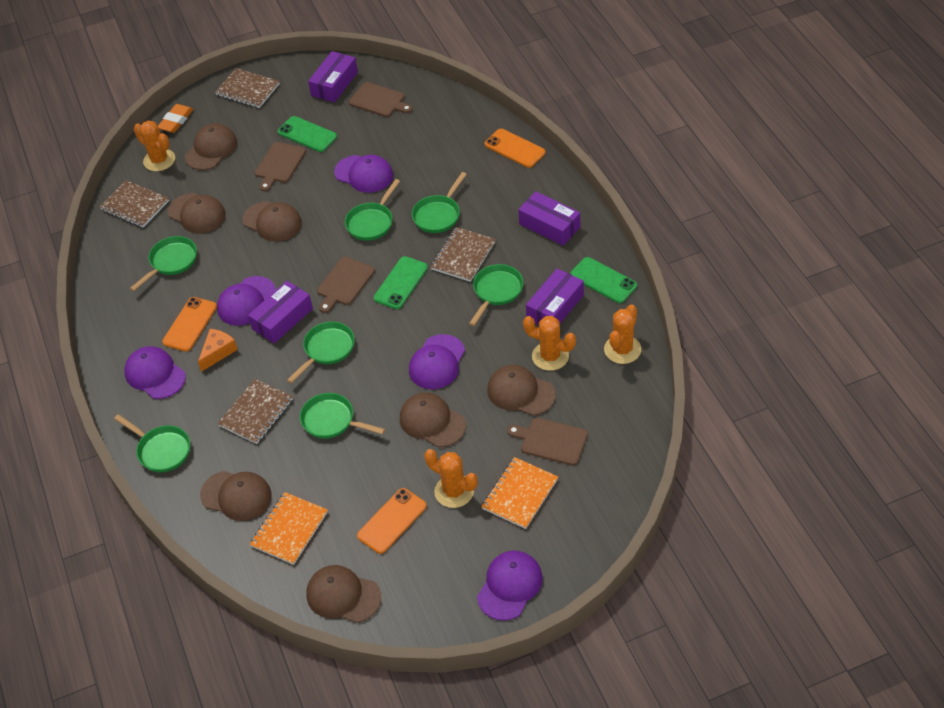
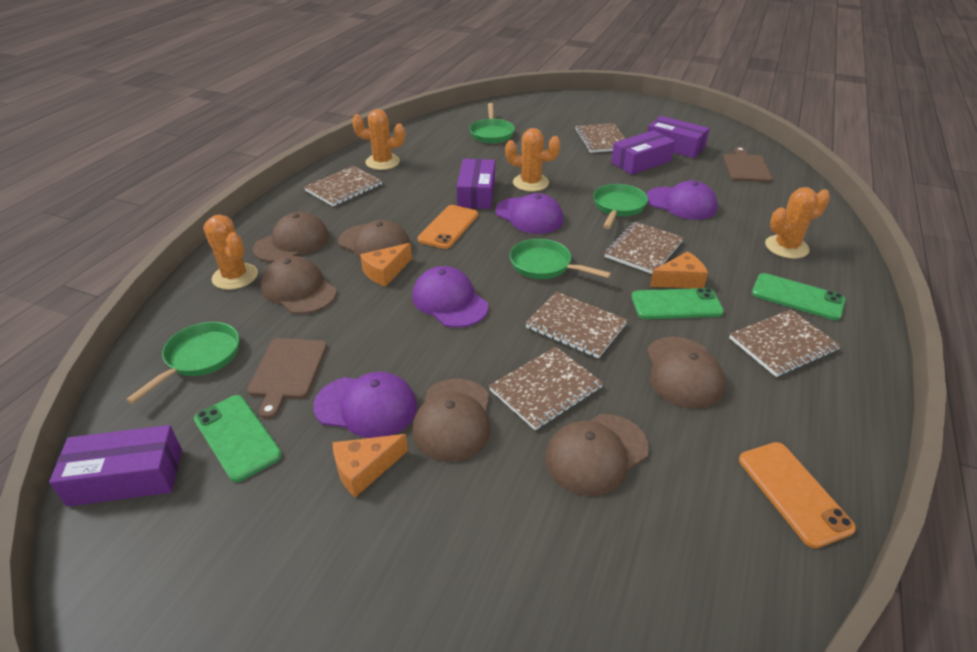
brown cap: 7 -> 6
brown cutting board: 4 -> 2
brown notebook: 4 -> 6
green pan: 7 -> 4
orange cheese: 1 -> 3
orange eraser: 1 -> 0
orange notebook: 2 -> 0
orange phone: 3 -> 2
purple cap: 5 -> 4

